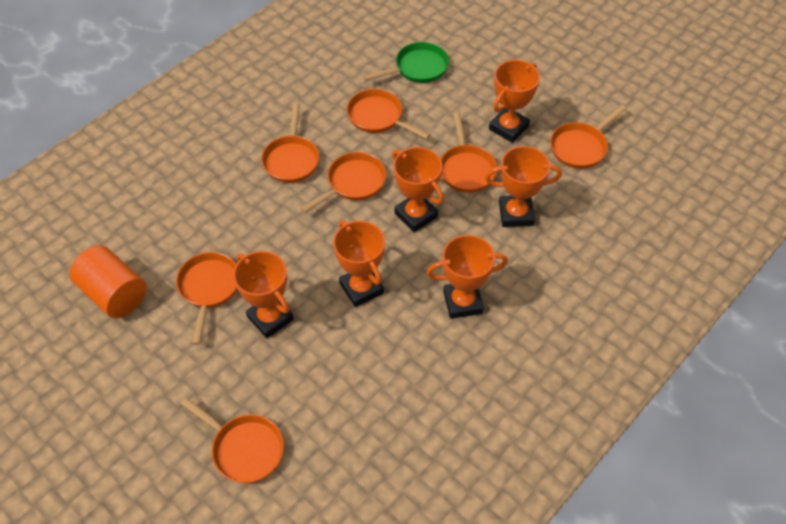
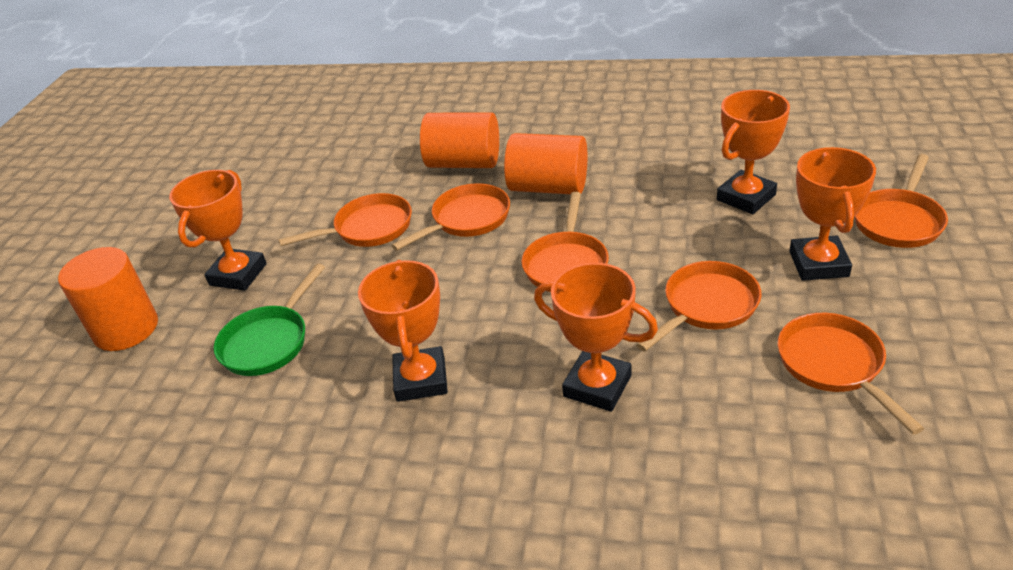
orange cylinder: 1 -> 3
orange pan: 7 -> 6
orange trophy: 6 -> 5

